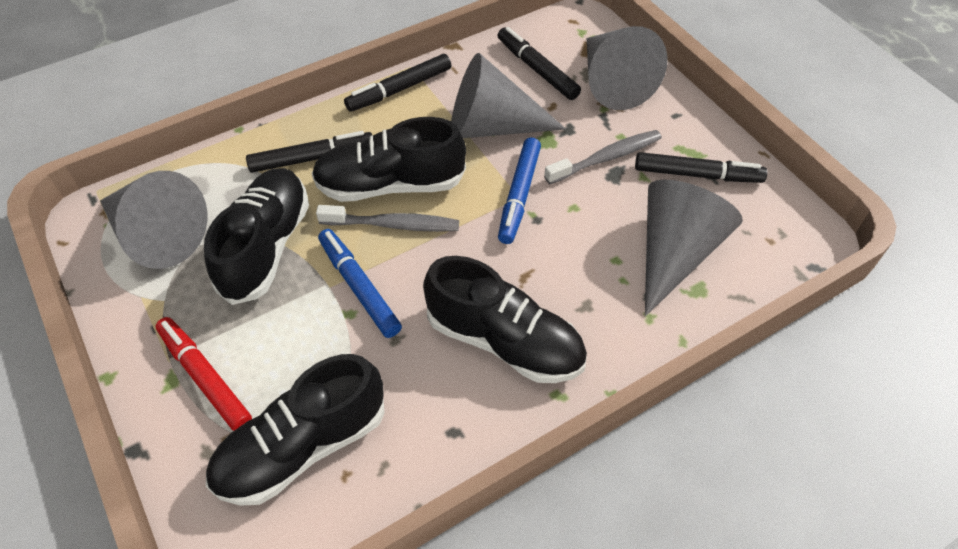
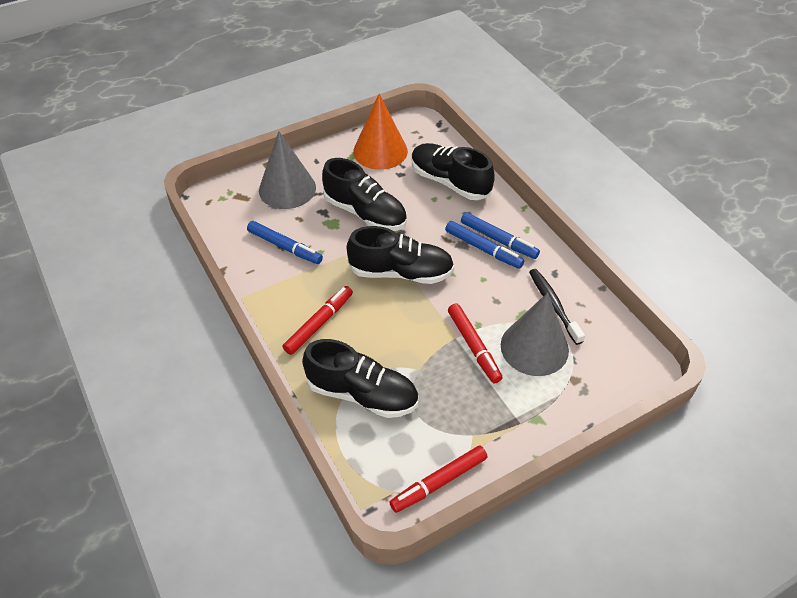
black marker: 4 -> 0
black toothbrush: 0 -> 1
blue marker: 2 -> 3
grey cone: 4 -> 2
grey toothbrush: 2 -> 0
orange cone: 0 -> 1
red marker: 1 -> 3

